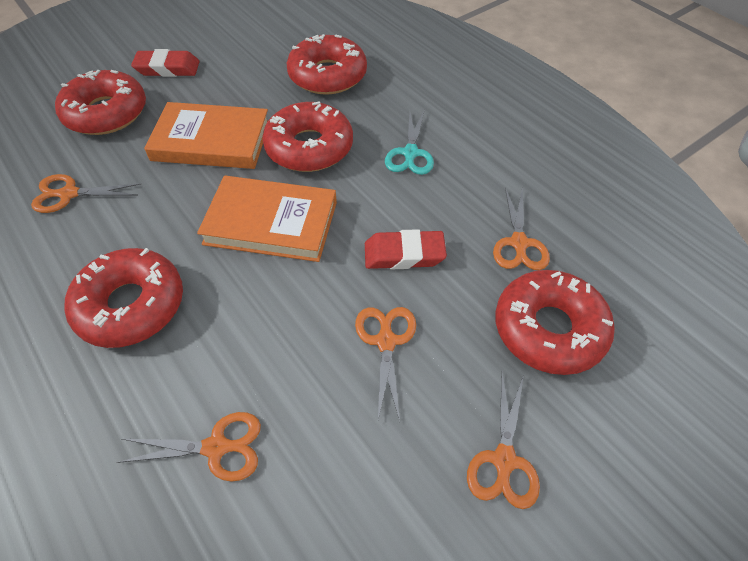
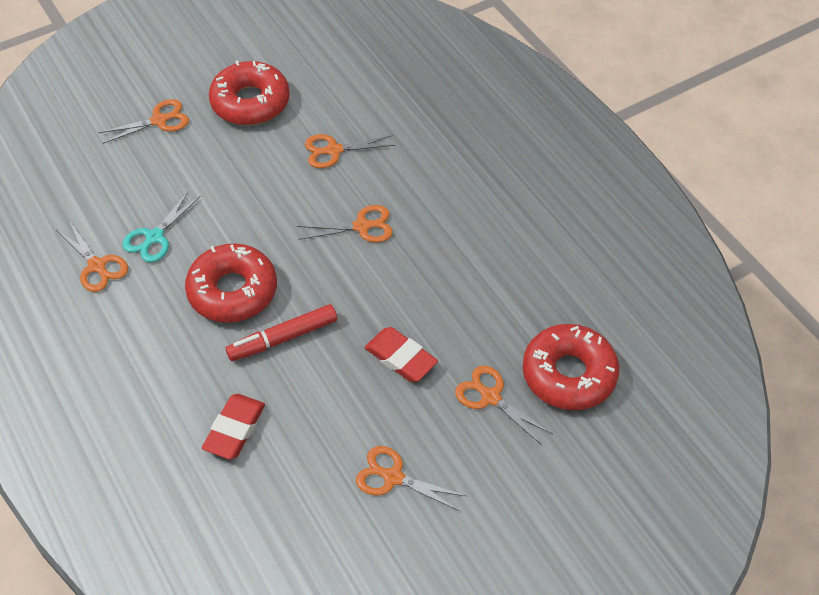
orange book: 2 -> 0
orange scissors: 5 -> 6
red donut: 5 -> 3
red marker: 0 -> 1

